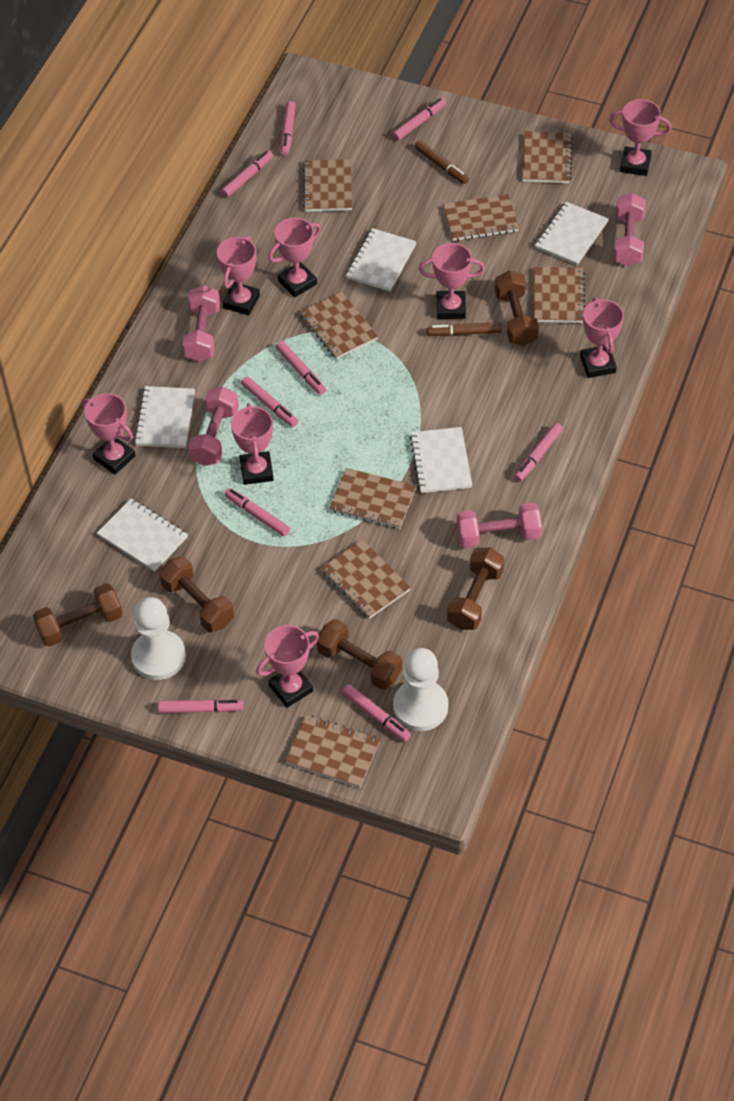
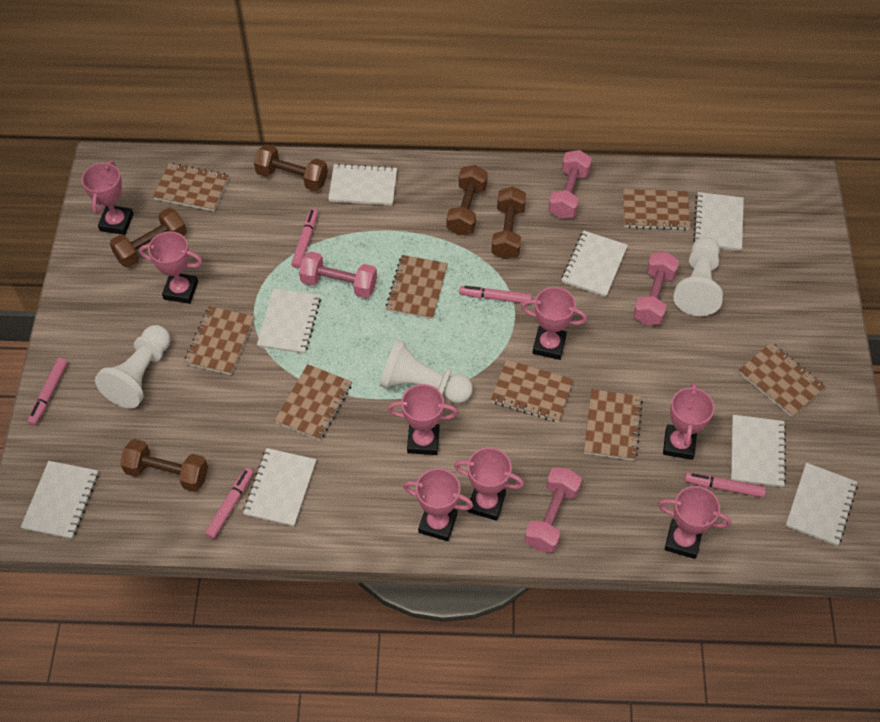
brown marker: 2 -> 0
pink marker: 9 -> 5
white notebook: 5 -> 8
white pawn: 2 -> 3

